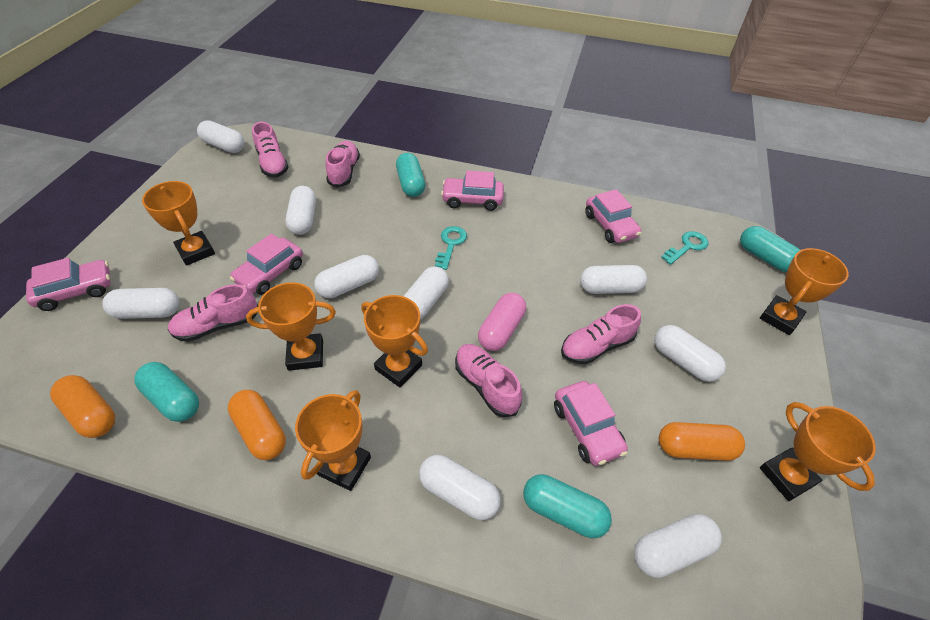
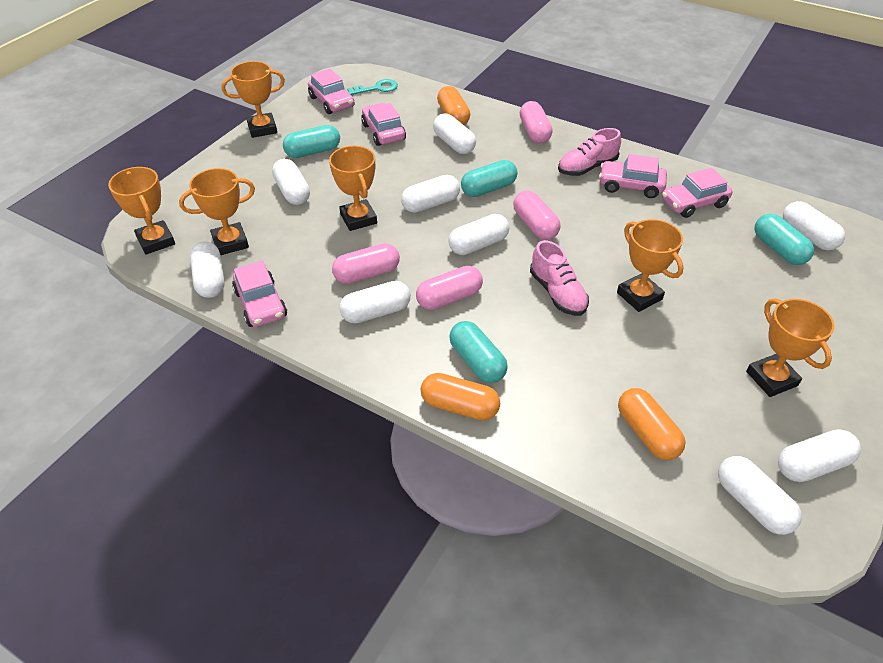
pink capsule: 1 -> 4
pink shoe: 5 -> 2
turquoise key: 2 -> 1

